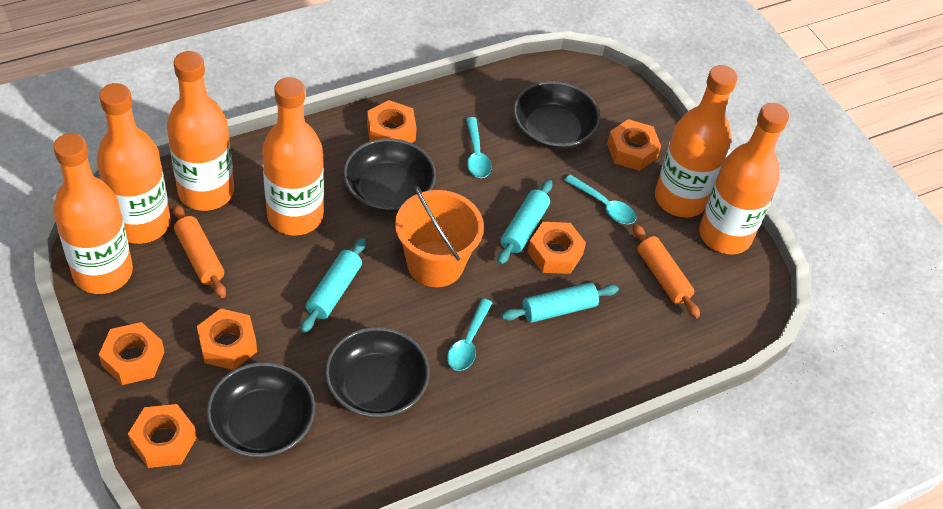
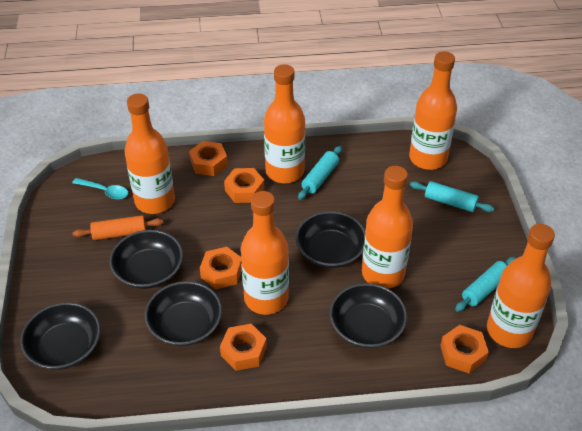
black bowl: 4 -> 5
orange bucket: 1 -> 0
orange nut: 6 -> 5
orange rolling pin: 2 -> 1
turquoise spoon: 3 -> 1

